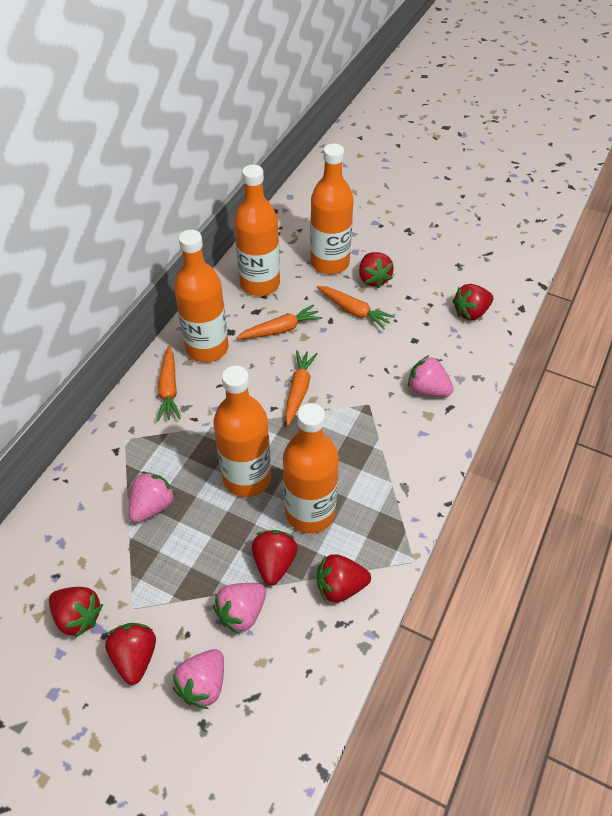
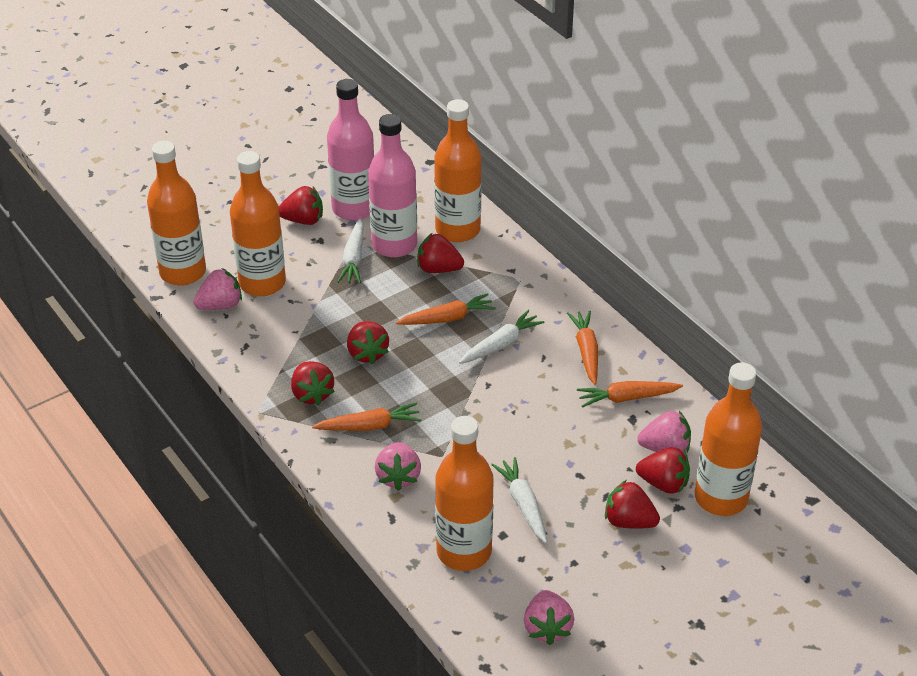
pink bottle: 0 -> 2
white carrot: 0 -> 3

